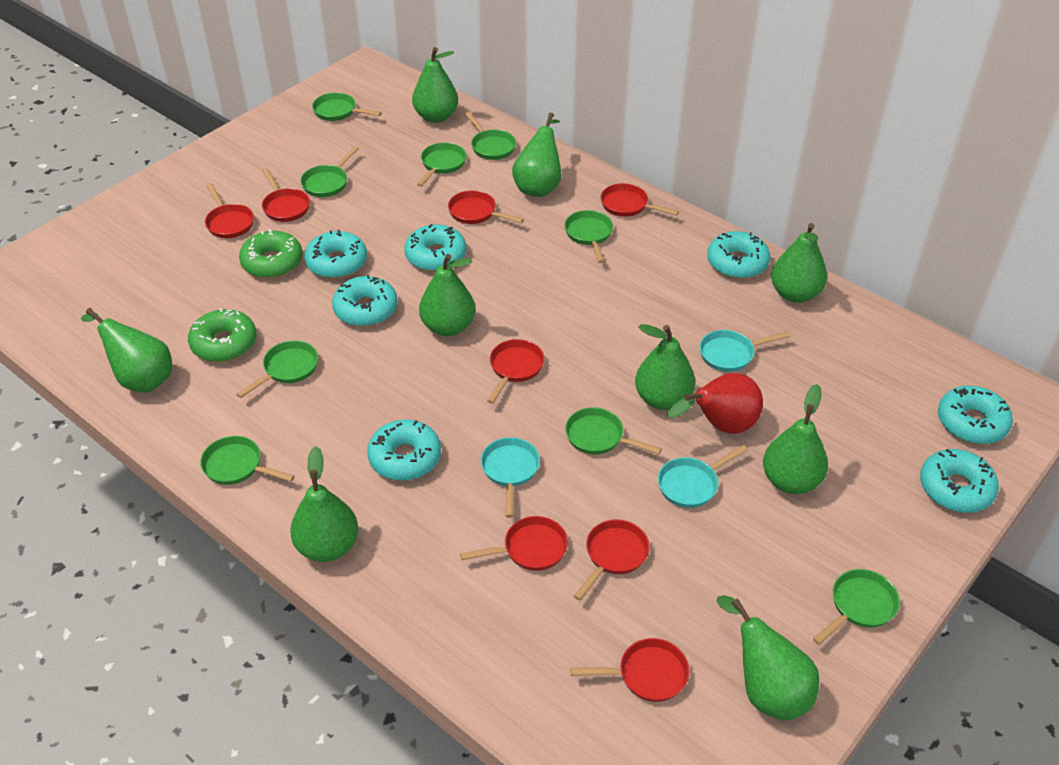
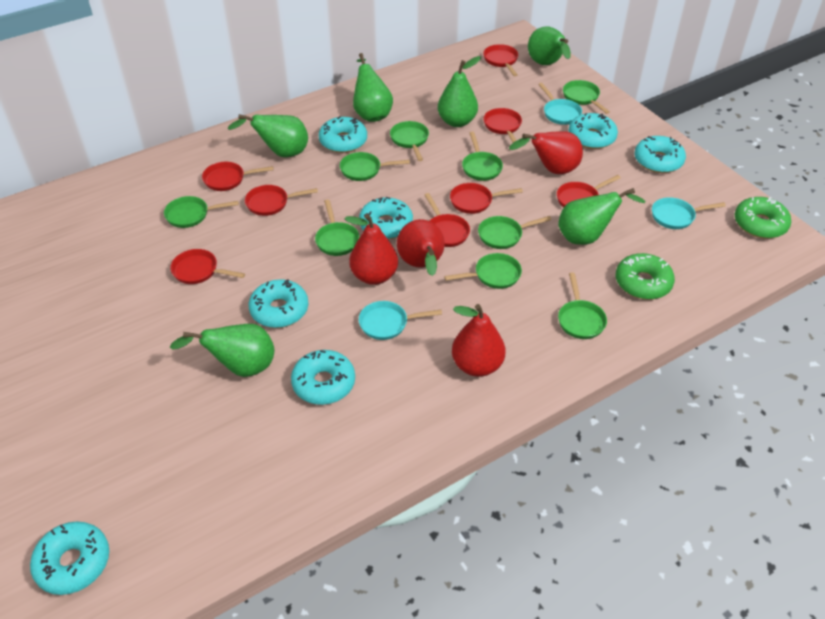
green pear: 9 -> 6
red pear: 1 -> 4

